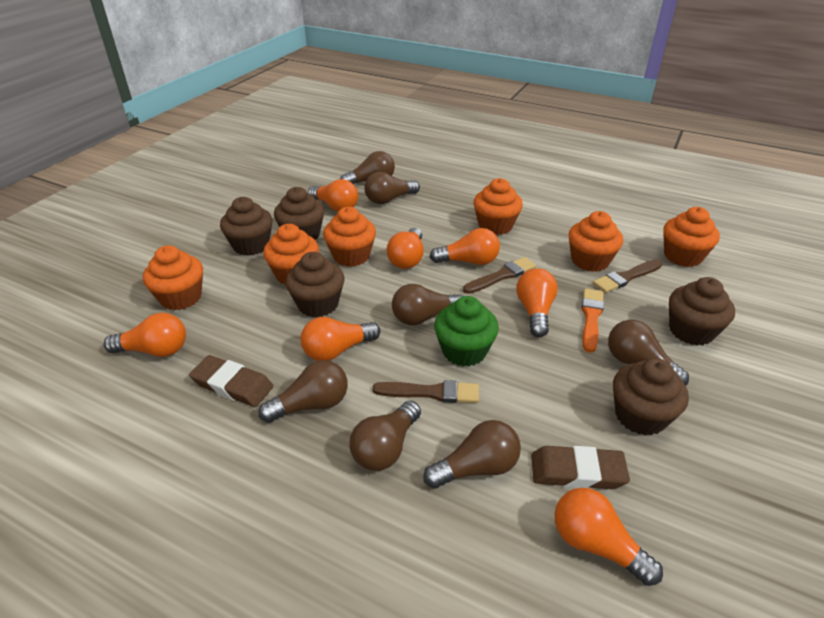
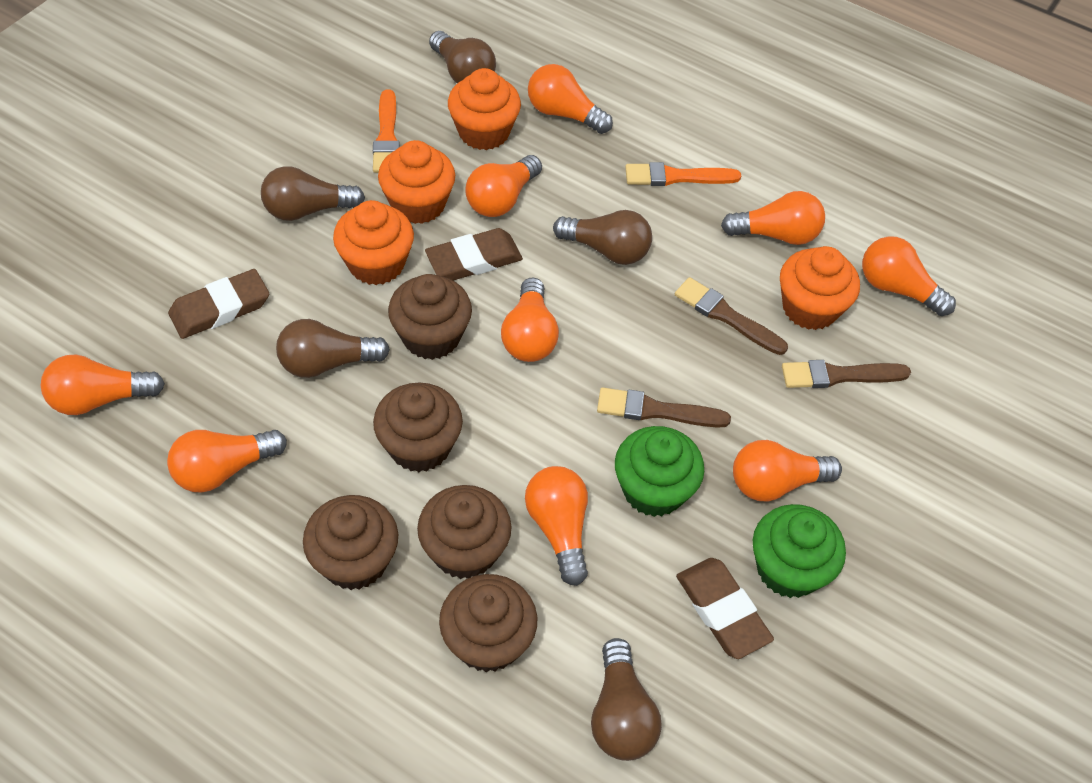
brown eraser: 2 -> 3
brown light bulb: 7 -> 5
green cupcake: 1 -> 2
orange brush: 1 -> 2
orange cupcake: 6 -> 4
orange light bulb: 7 -> 9

